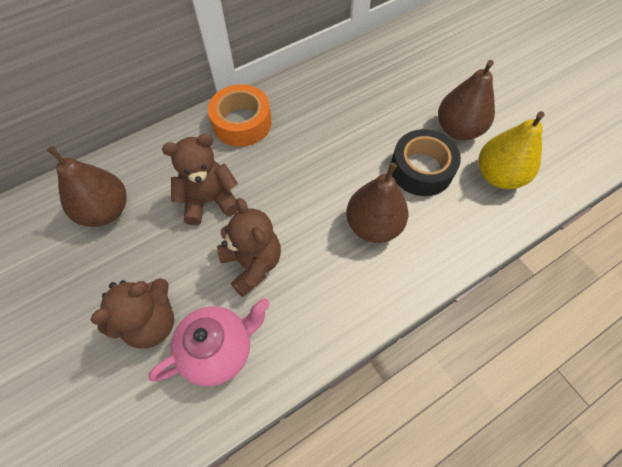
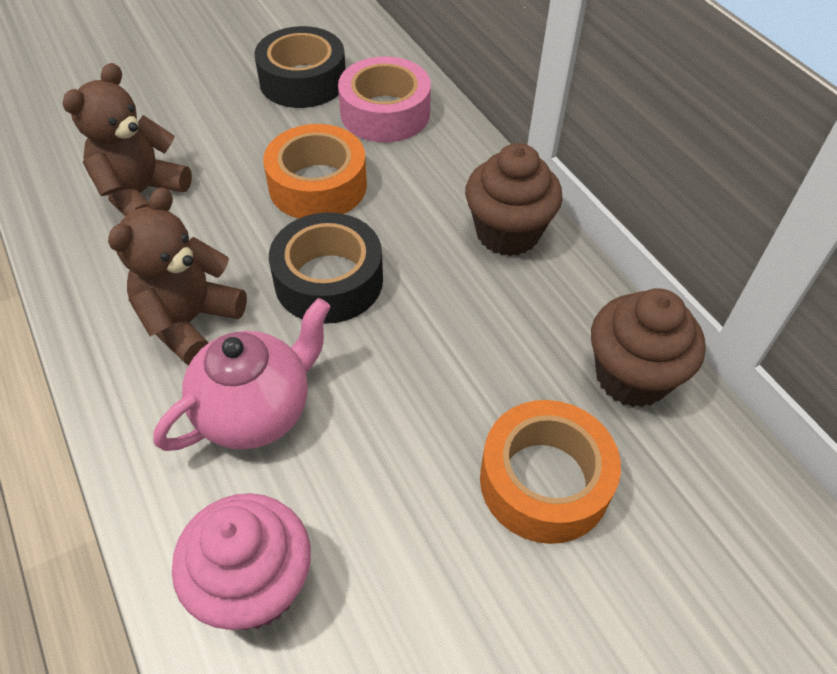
black tape: 1 -> 2
brown cupcake: 0 -> 2
brown pear: 3 -> 0
brown teddy bear: 3 -> 2
orange tape: 1 -> 2
pink cupcake: 0 -> 1
pink tape: 0 -> 1
yellow pear: 1 -> 0

